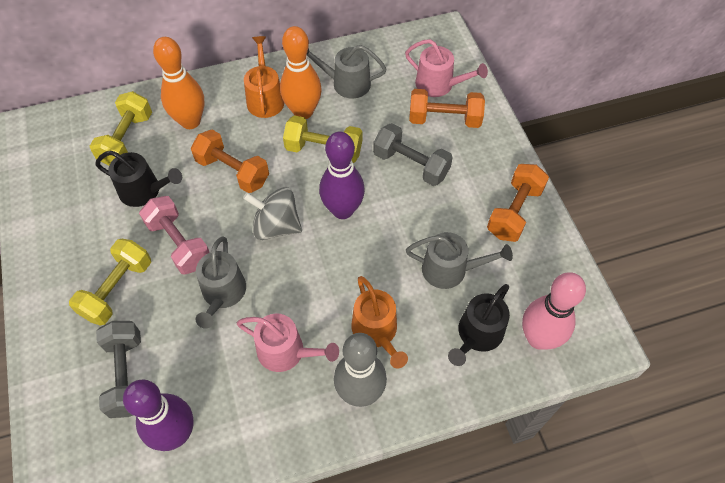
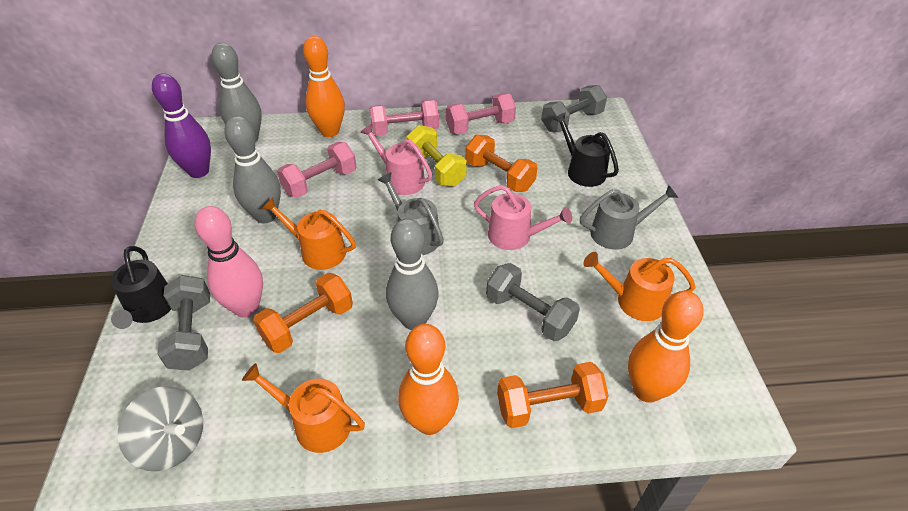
grey bowling pin: 1 -> 3
grey dumbbell: 2 -> 3
grey watering can: 3 -> 2
orange bowling pin: 2 -> 3
orange watering can: 2 -> 3
pink dumbbell: 1 -> 3
purple bowling pin: 2 -> 1
yellow dumbbell: 3 -> 1

